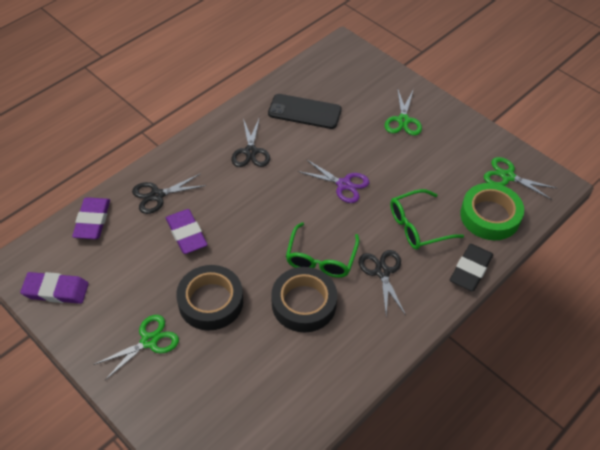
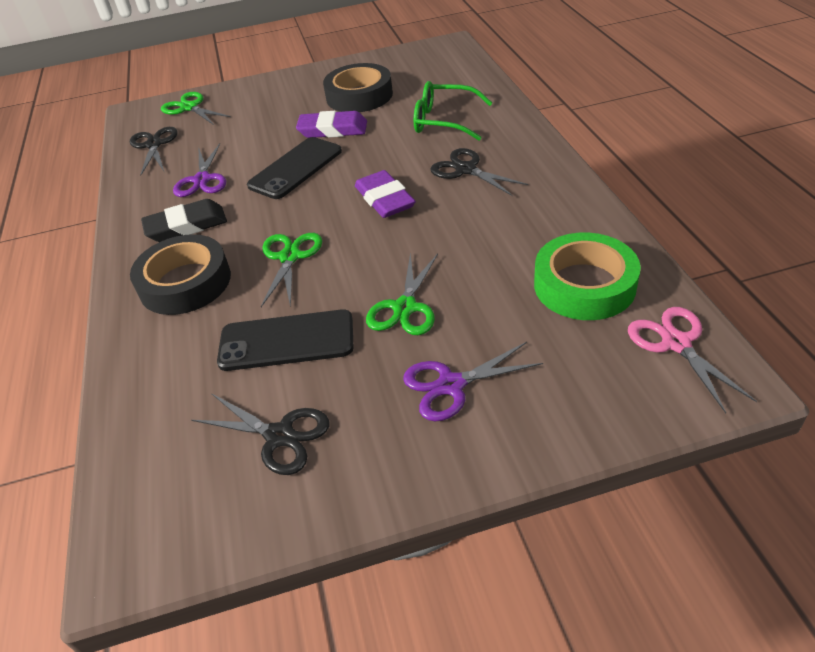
black phone: 1 -> 2
green glasses: 2 -> 1
pink scissors: 0 -> 1
purple eraser: 3 -> 2
purple scissors: 1 -> 2

